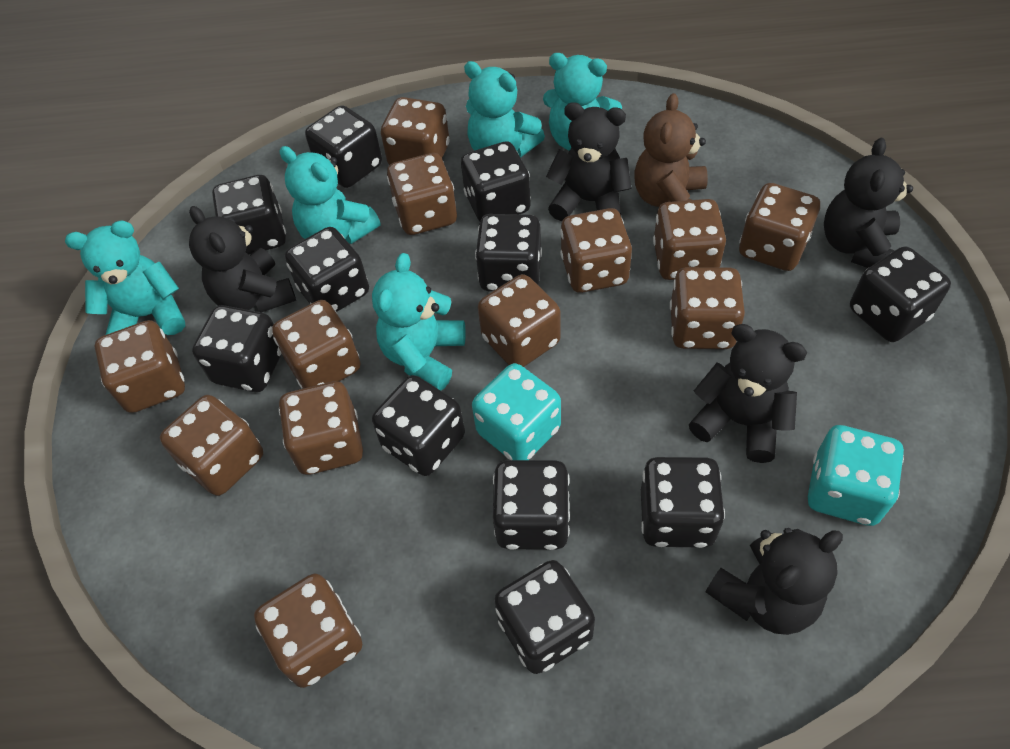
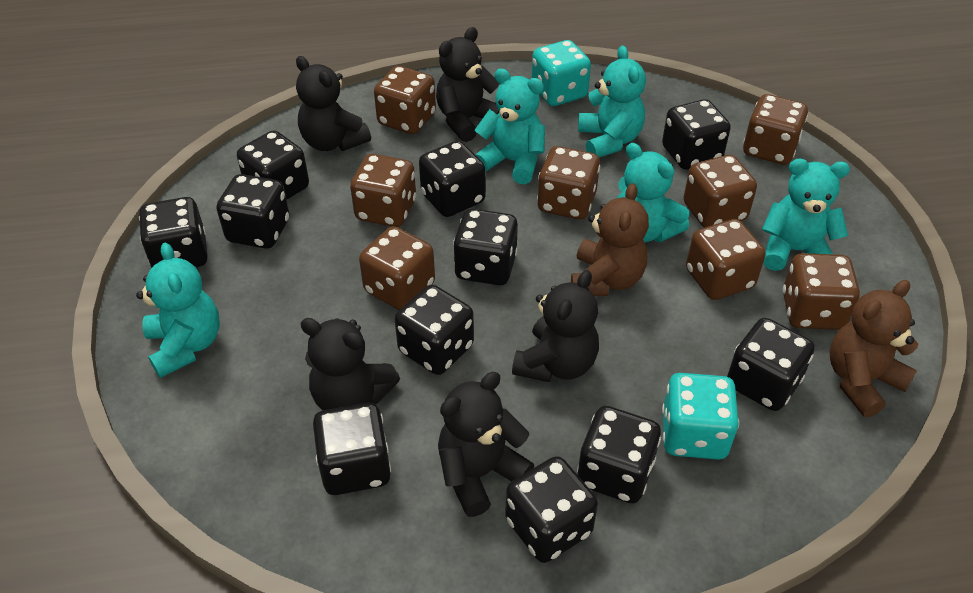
brown dice: 12 -> 8
brown teddy bear: 1 -> 2

